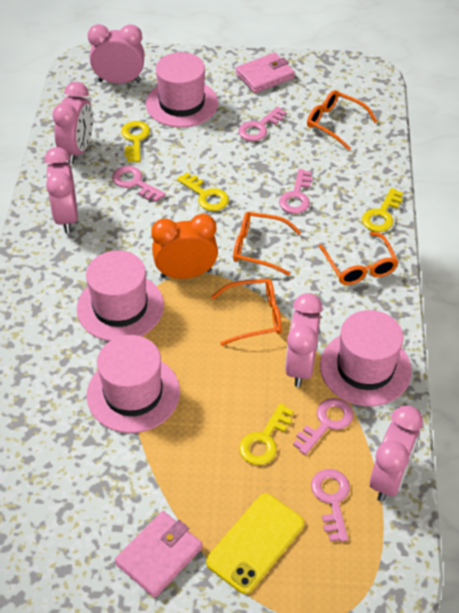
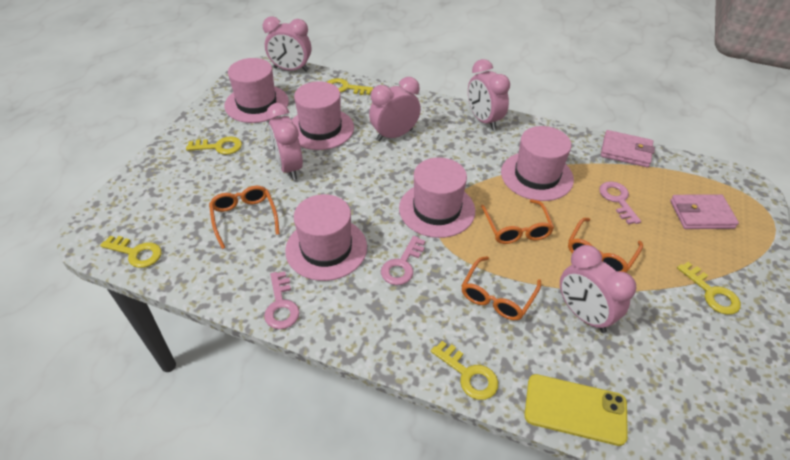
orange clock: 1 -> 0
pink hat: 4 -> 5
pink key: 5 -> 3
yellow key: 4 -> 5

